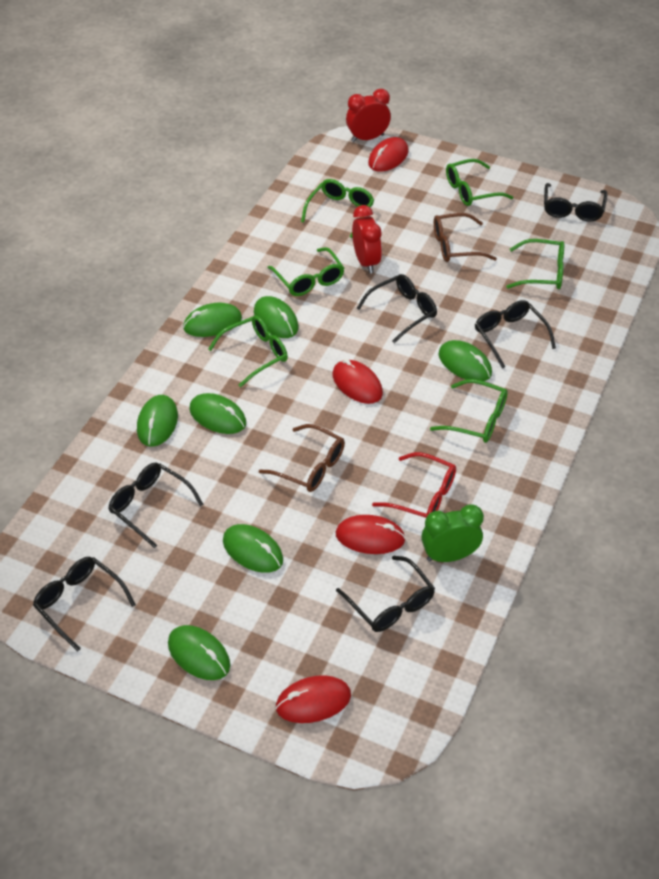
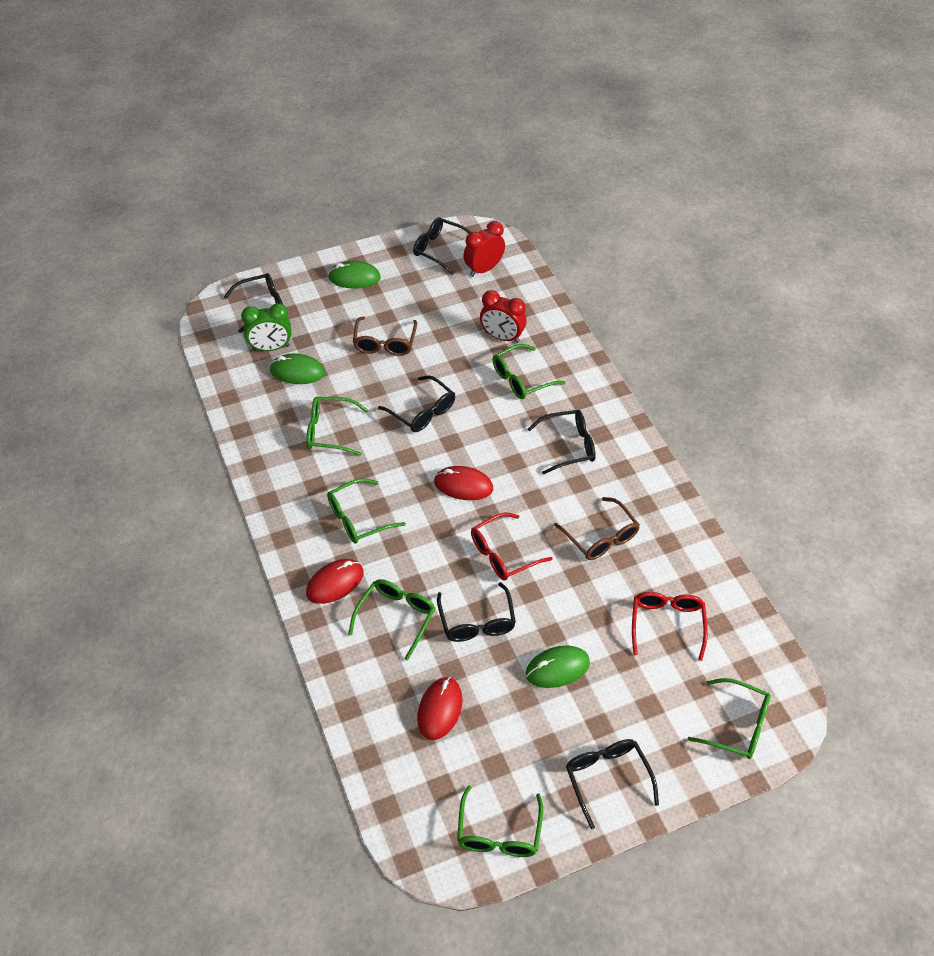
green mouse: 7 -> 3
red glasses: 1 -> 2
red mouse: 4 -> 3

